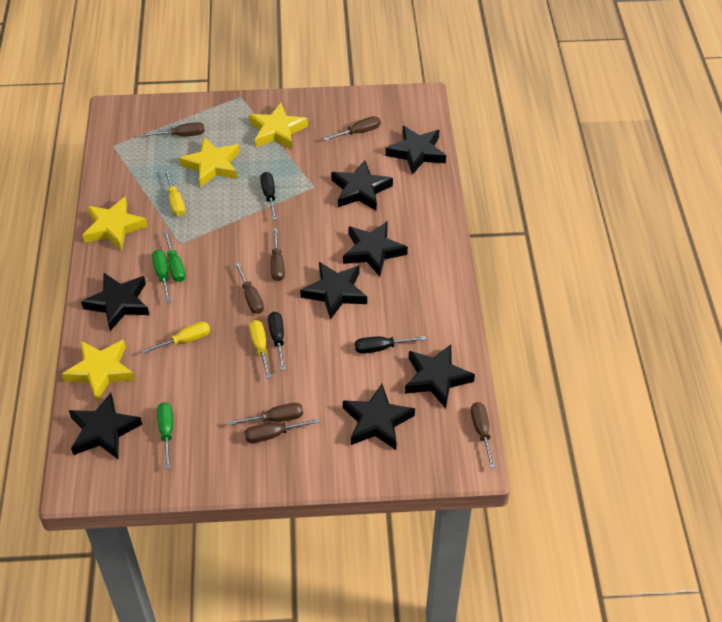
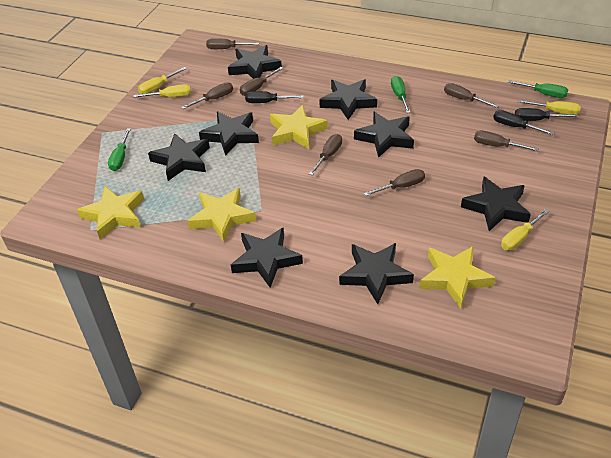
yellow screwdriver: 3 -> 4

